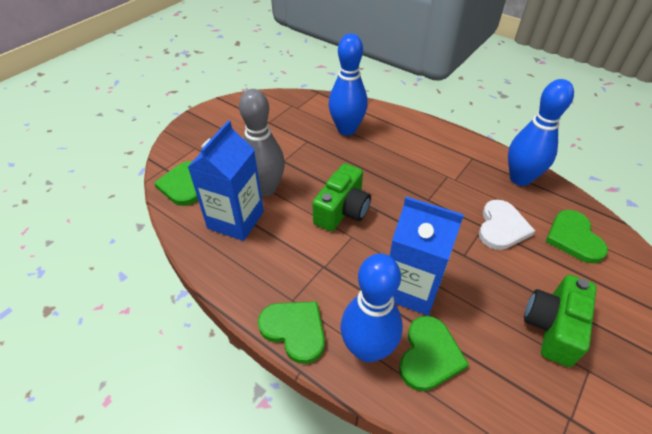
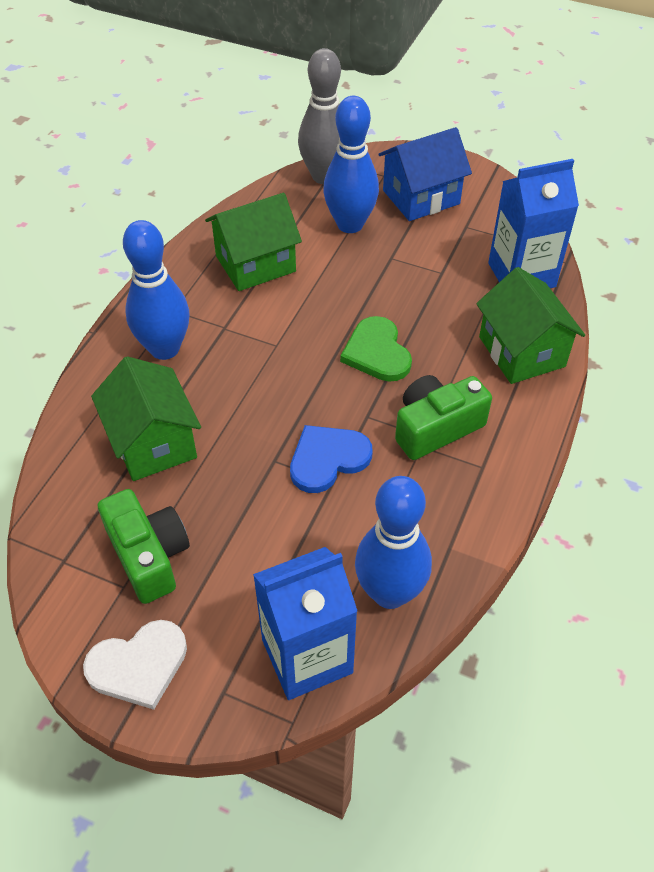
blue heart: 0 -> 1
blue house: 0 -> 1
green heart: 4 -> 1
green house: 0 -> 3

